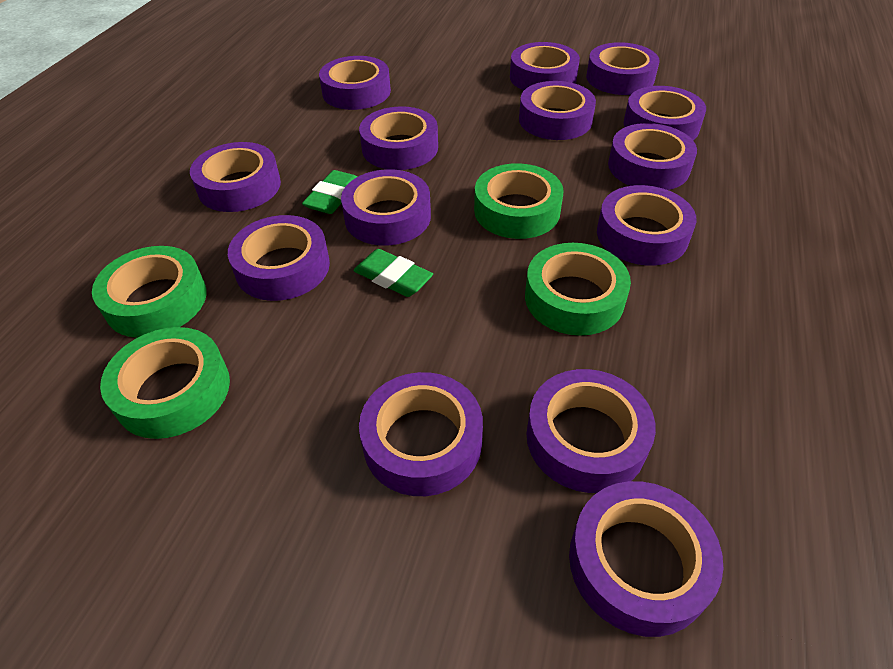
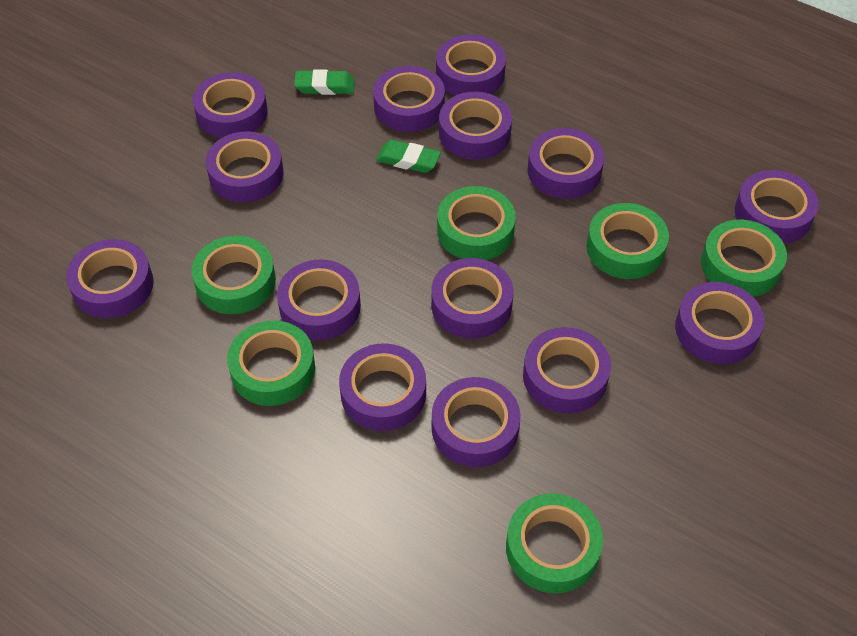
green tape: 4 -> 6

